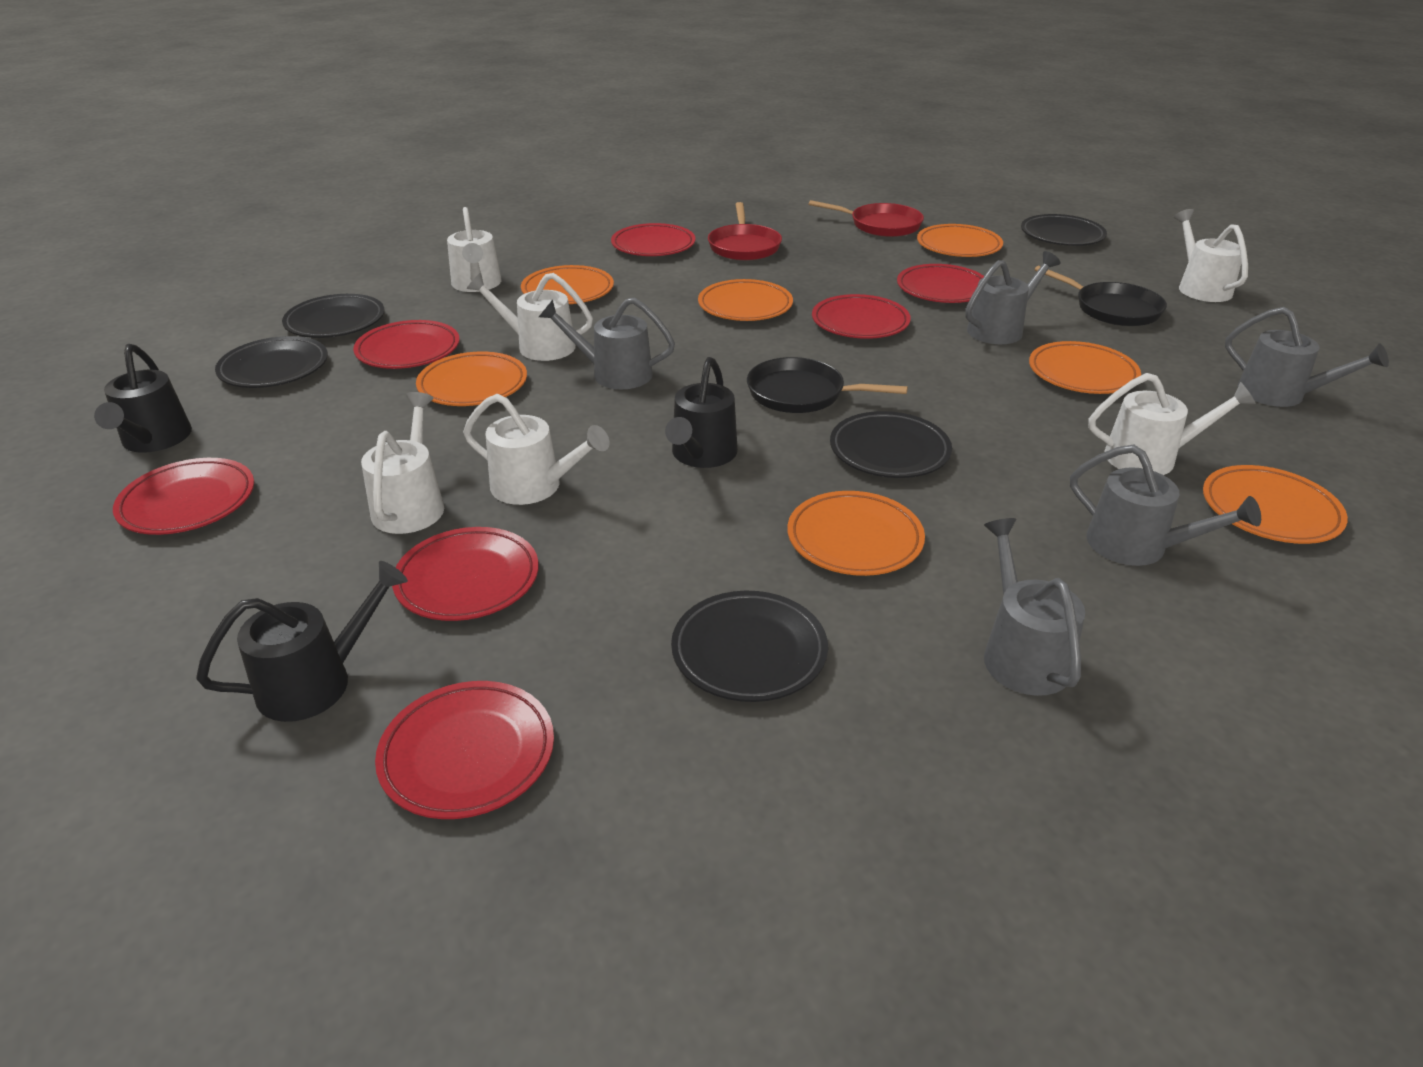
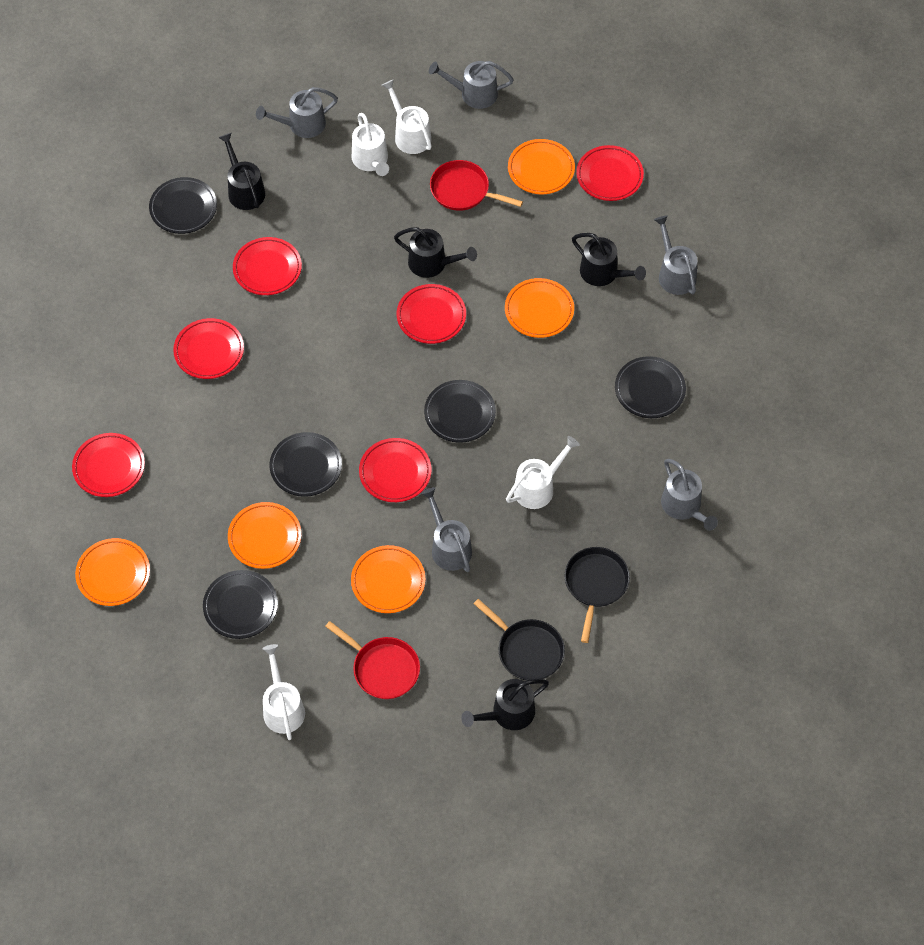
black watering can: 3 -> 4
orange plate: 7 -> 5
red plate: 7 -> 6
white watering can: 6 -> 4

